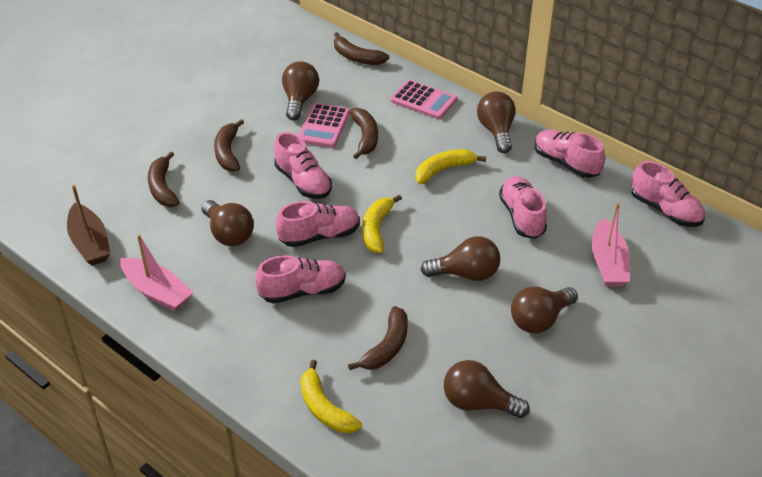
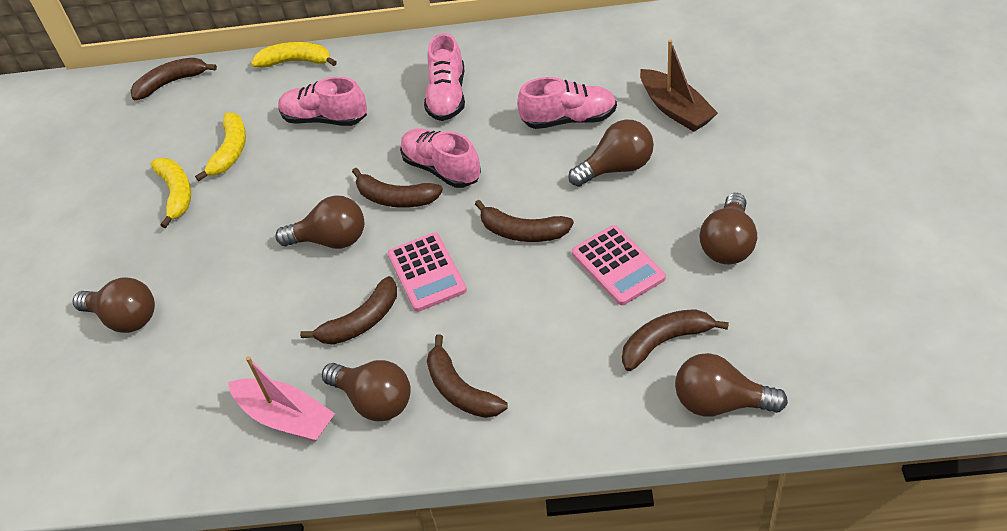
brown banana: 5 -> 6
pink boat: 2 -> 1
pink shoe: 6 -> 4

